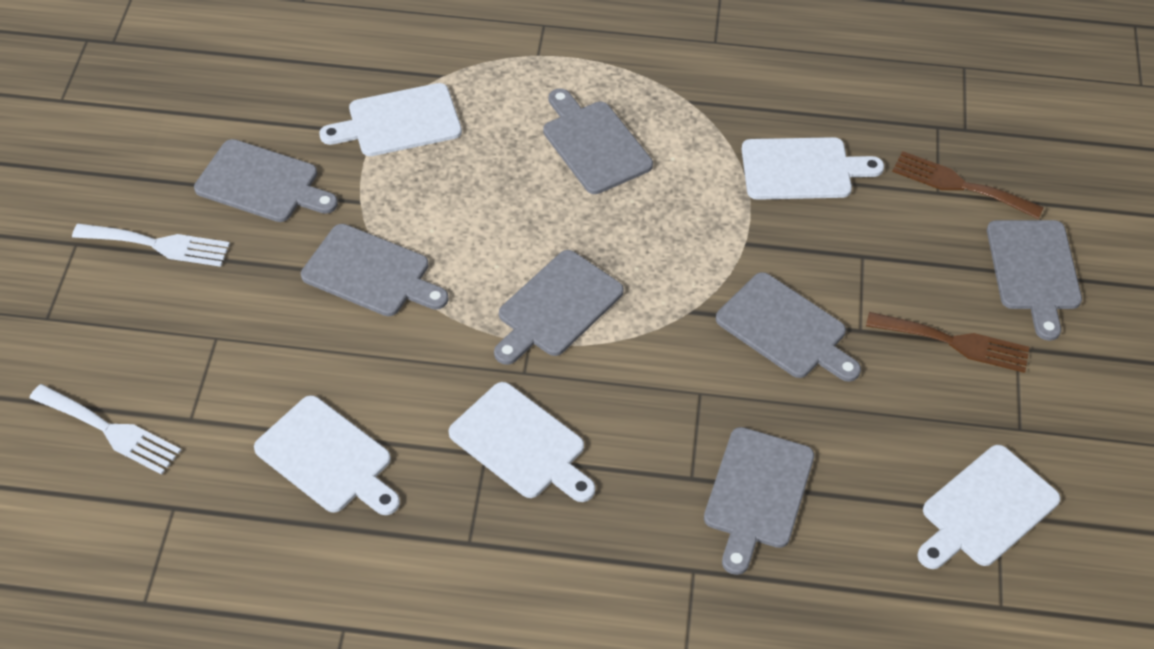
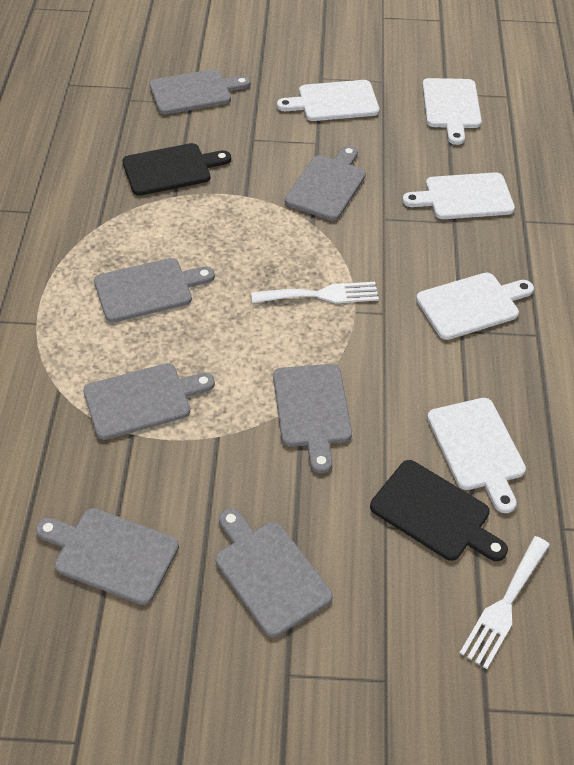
black cutting board: 0 -> 2
brown fork: 2 -> 0

